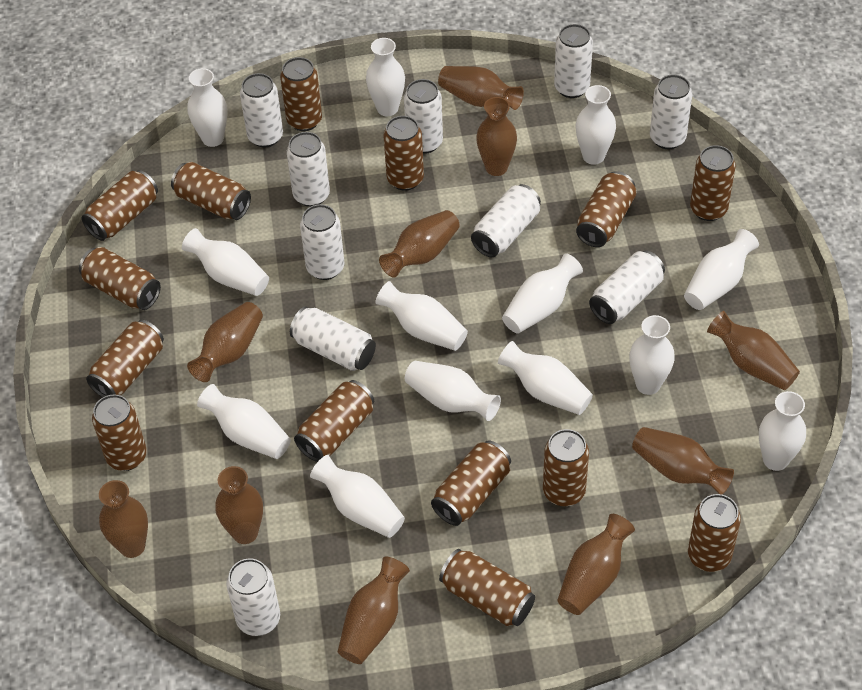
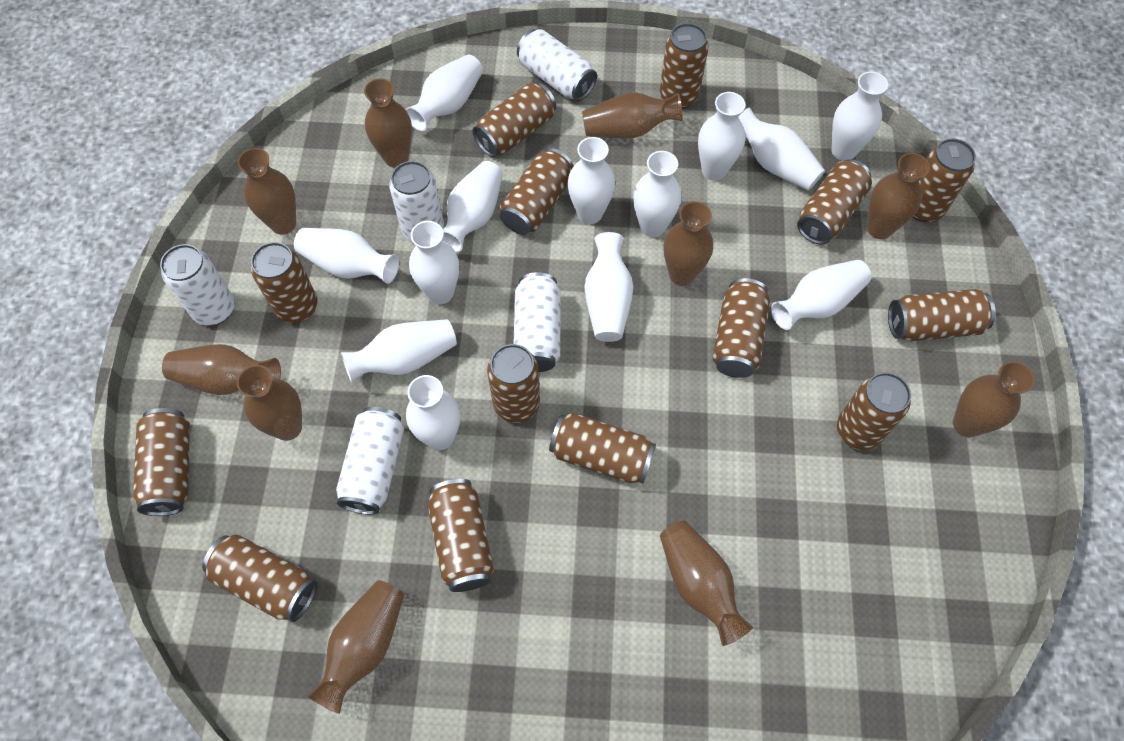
white can: 10 -> 5

